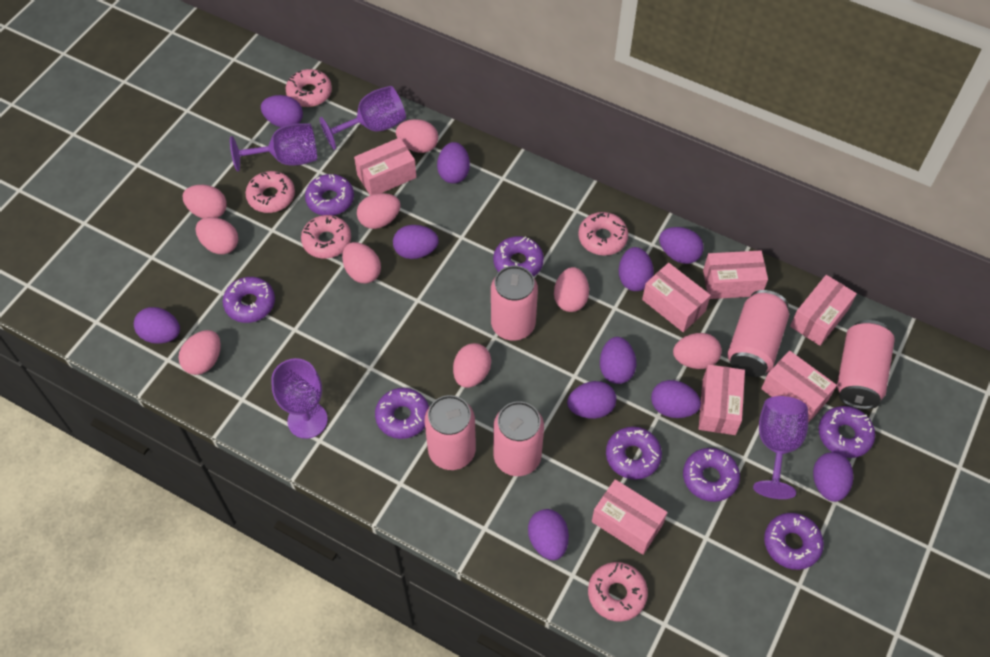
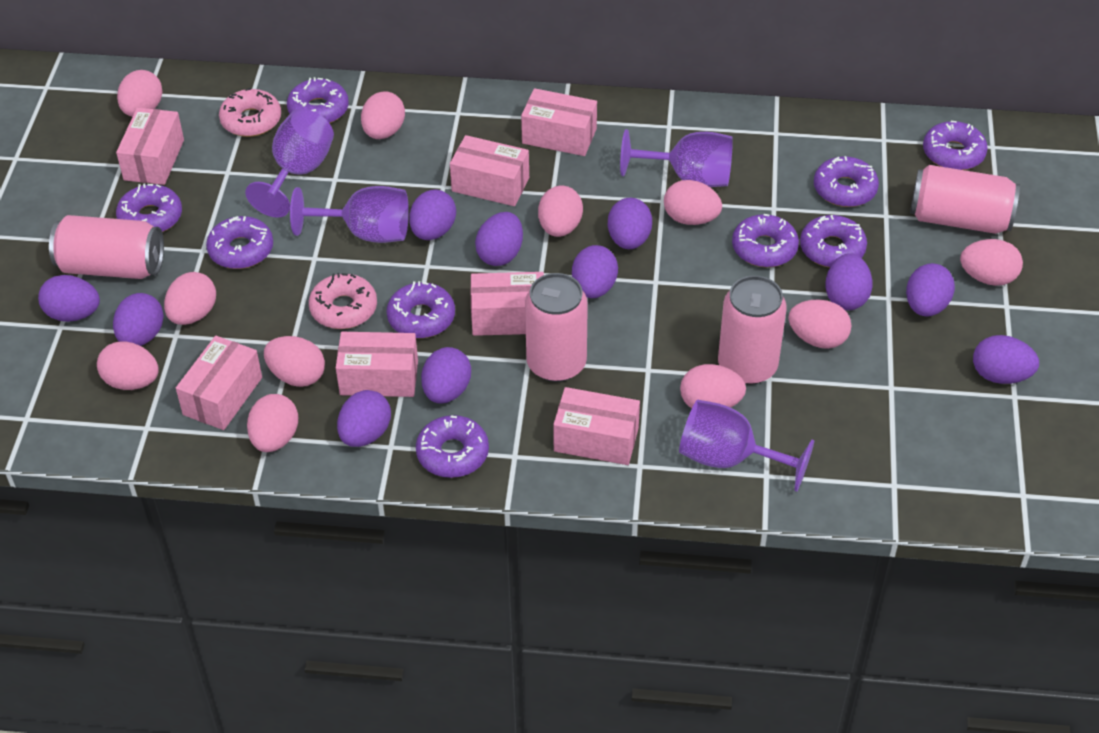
pink can: 5 -> 4
pink donut: 5 -> 2
pink egg: 9 -> 11
purple donut: 8 -> 9

